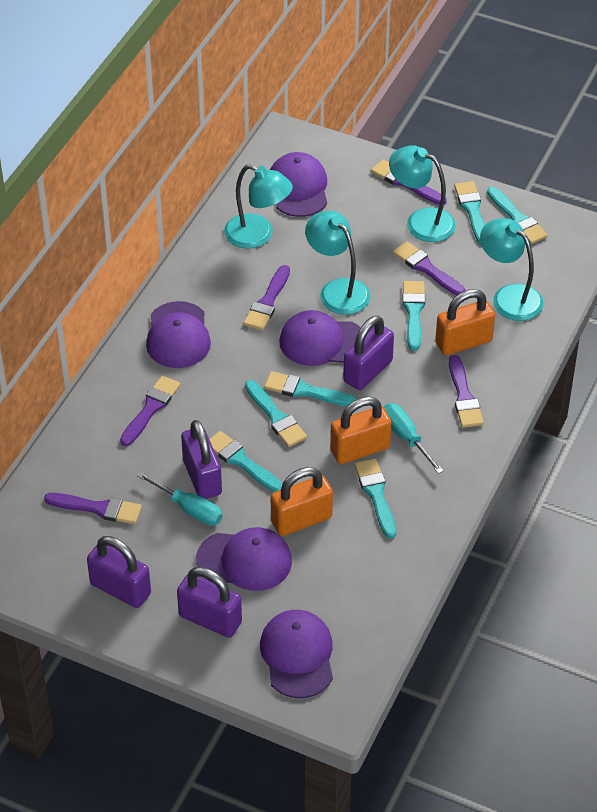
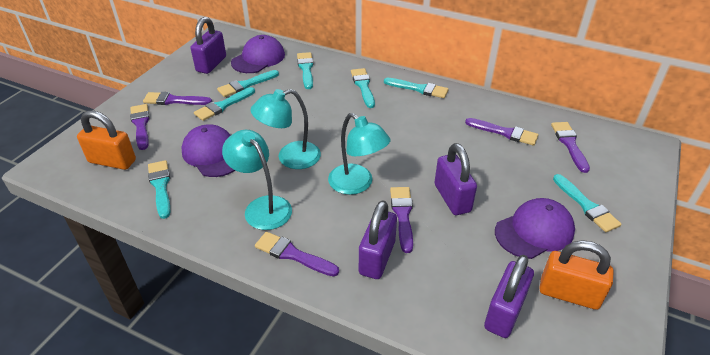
orange padlock: 3 -> 2
purple cap: 5 -> 3
turquoise lamp: 4 -> 3
turquoise screwdriver: 2 -> 0

